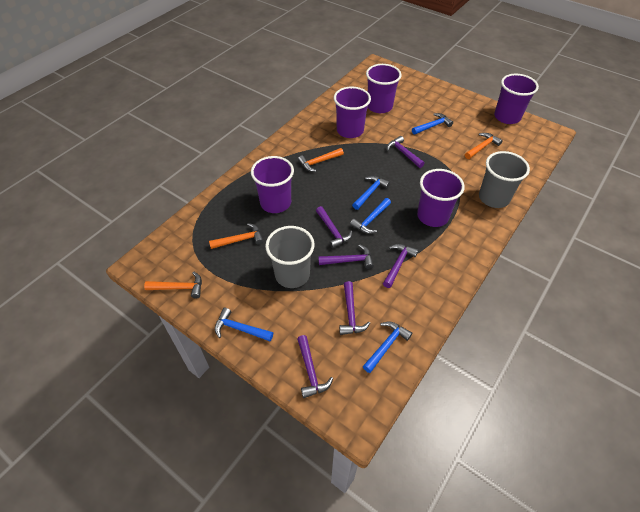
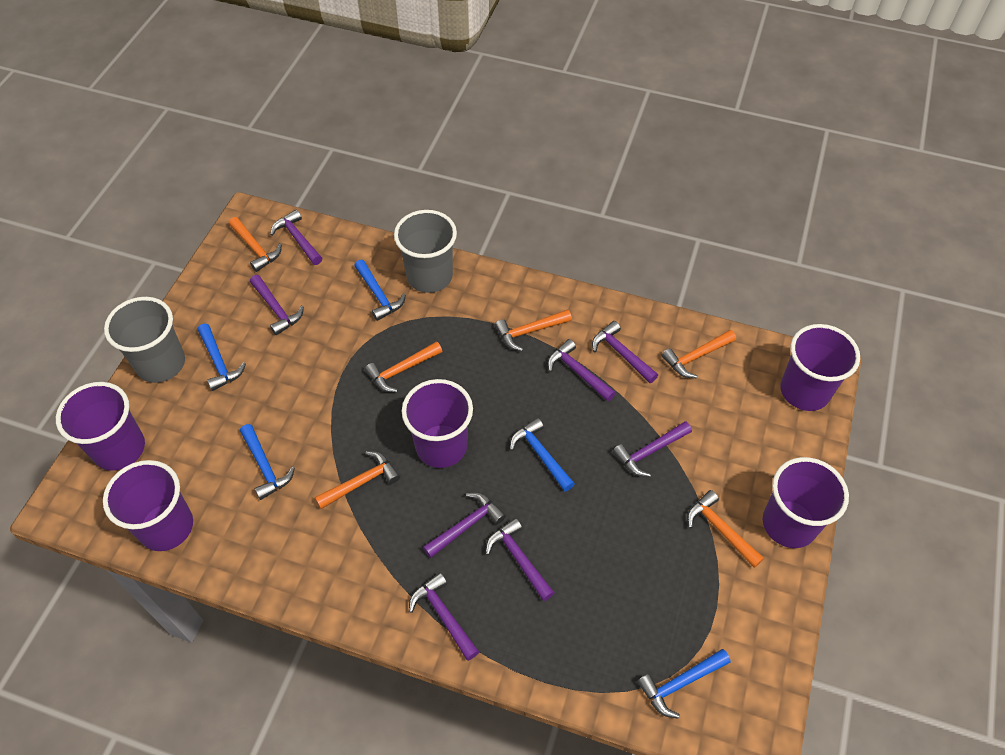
orange hammer: 4 -> 6
purple hammer: 6 -> 8

